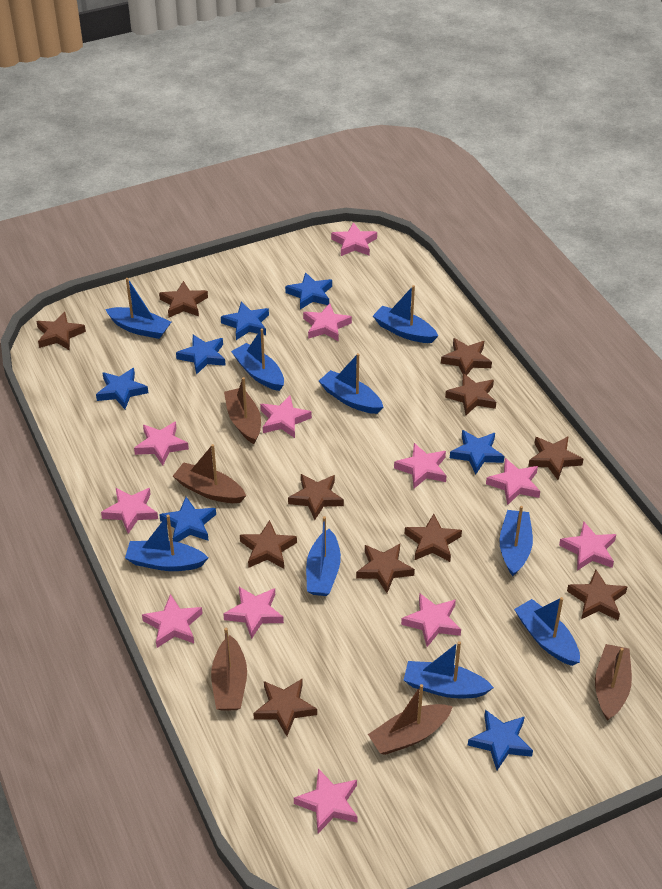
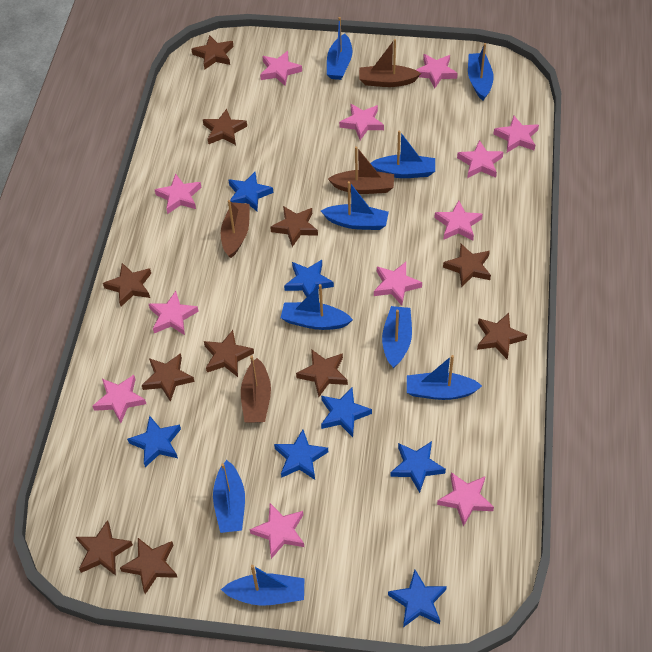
brown boat: 5 -> 4

